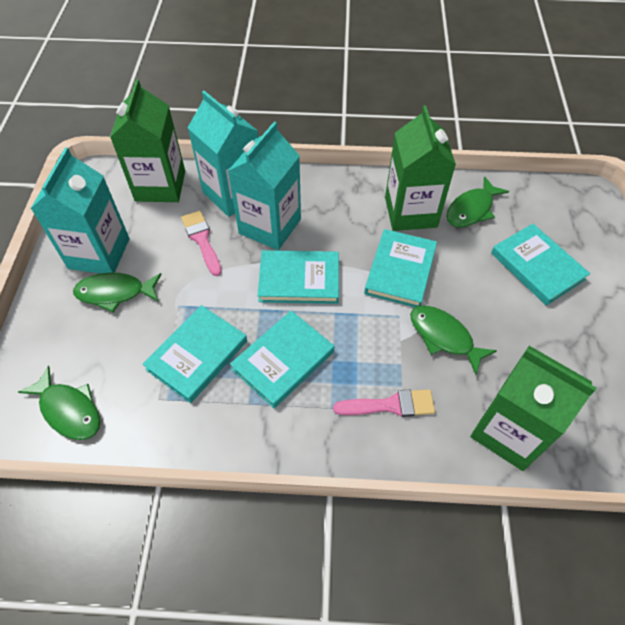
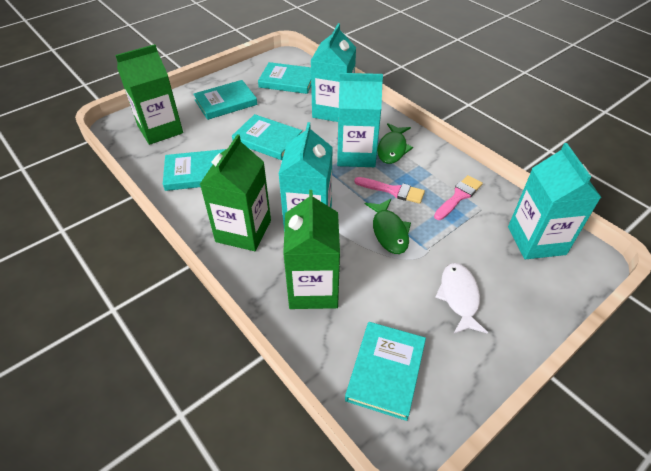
green fish: 4 -> 2
turquoise carton: 3 -> 4
white fish: 0 -> 1

